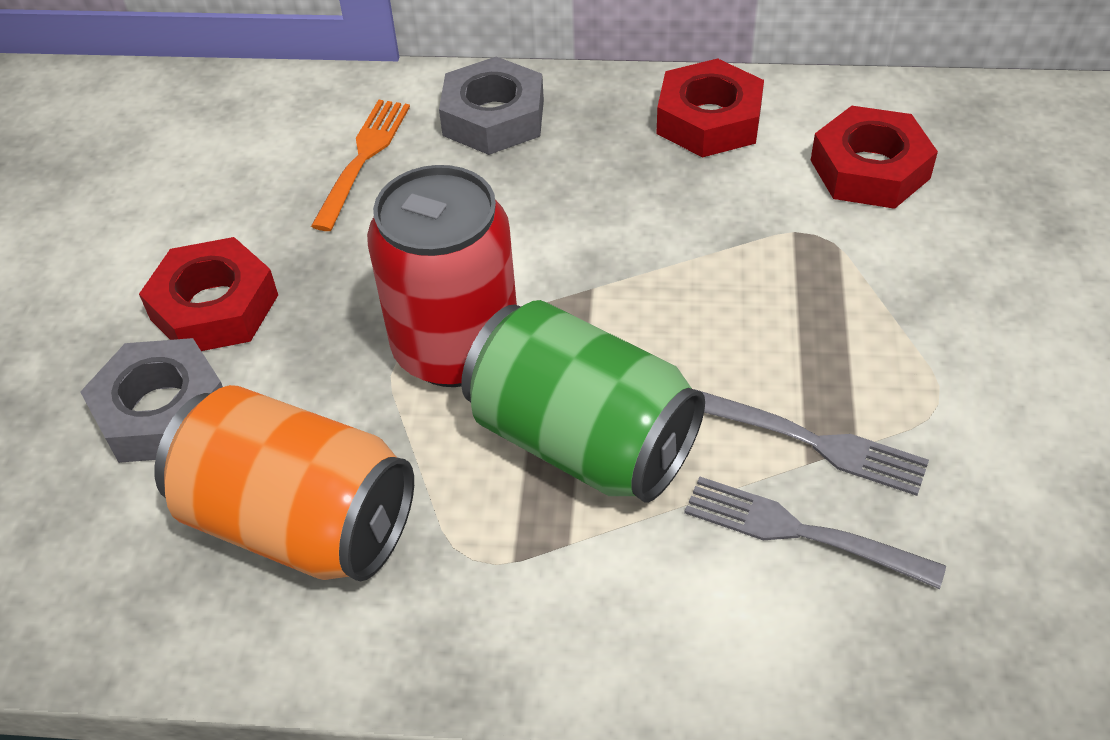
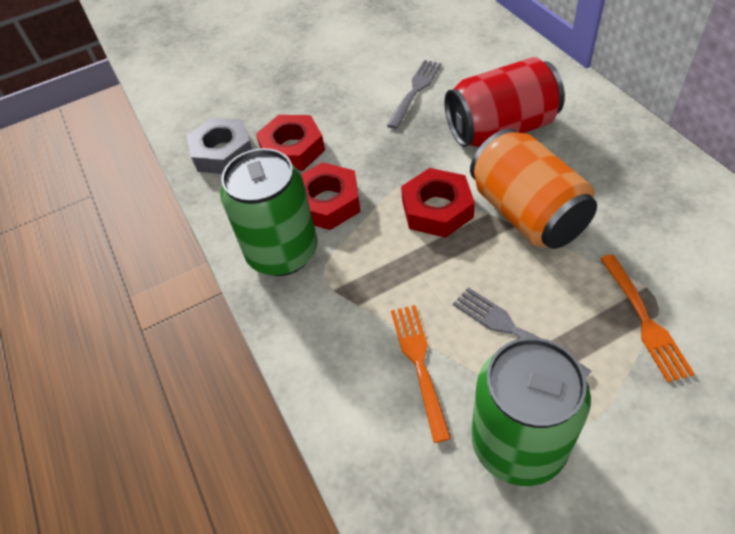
green can: 1 -> 2
grey nut: 2 -> 1
orange fork: 1 -> 2

